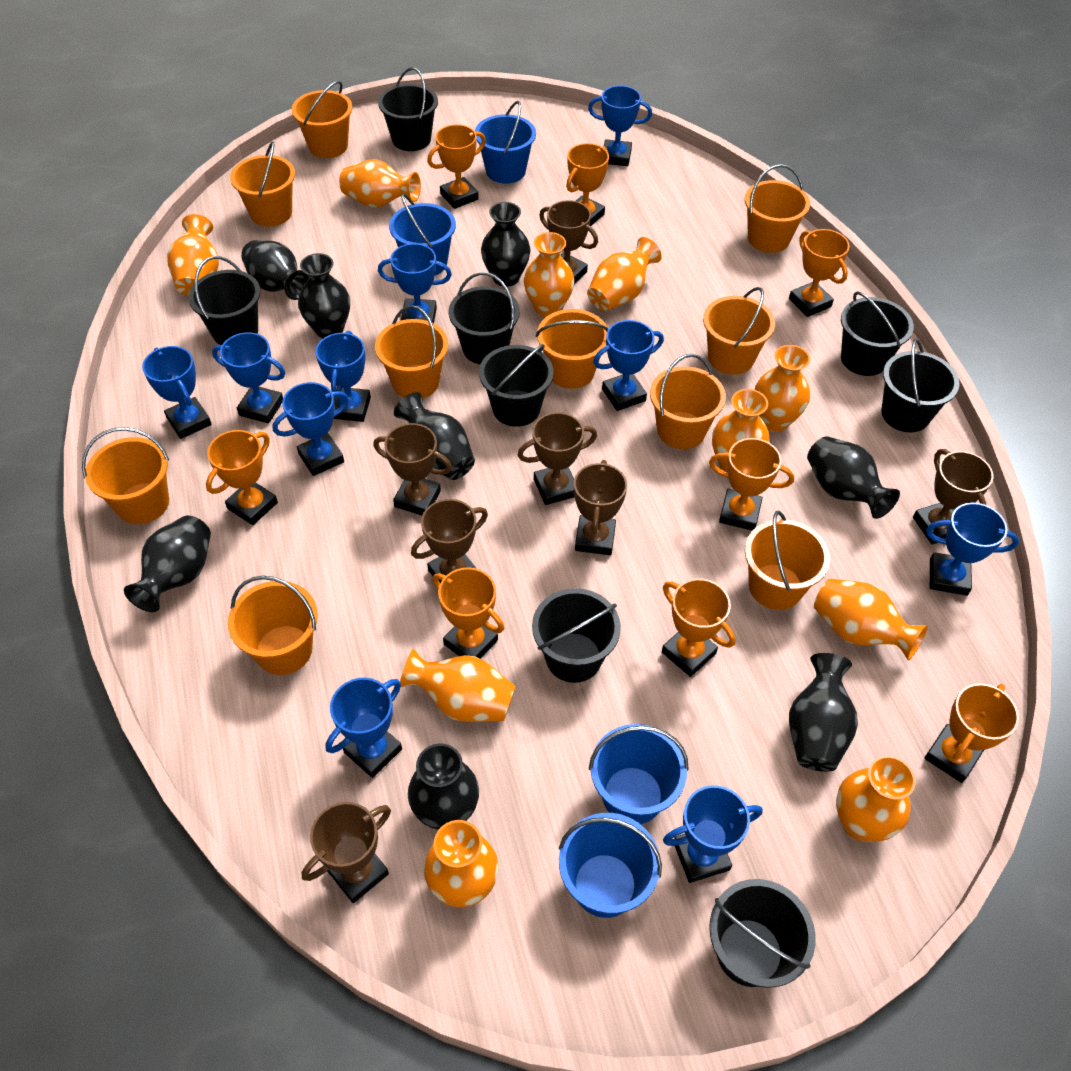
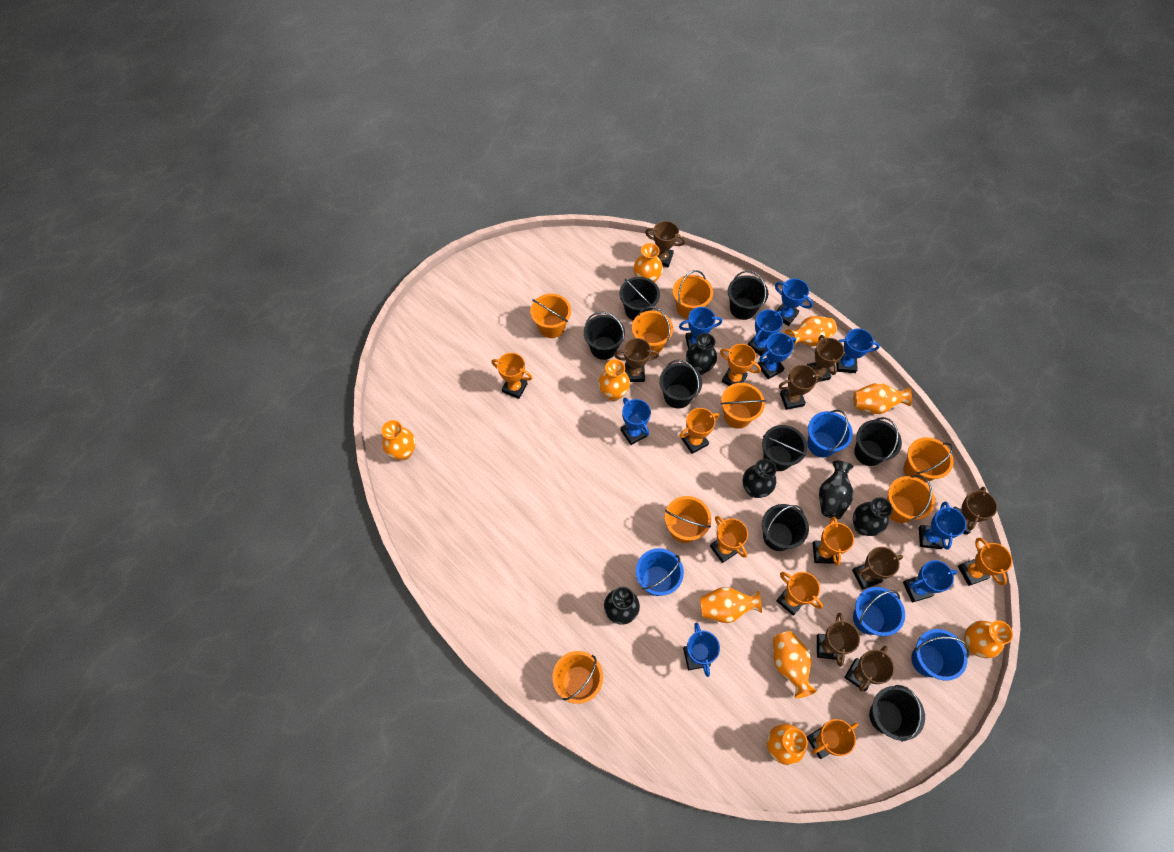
black vase: 8 -> 5
blue trophy: 10 -> 9
brown trophy: 7 -> 8
orange bucket: 10 -> 8
orange vase: 10 -> 9

